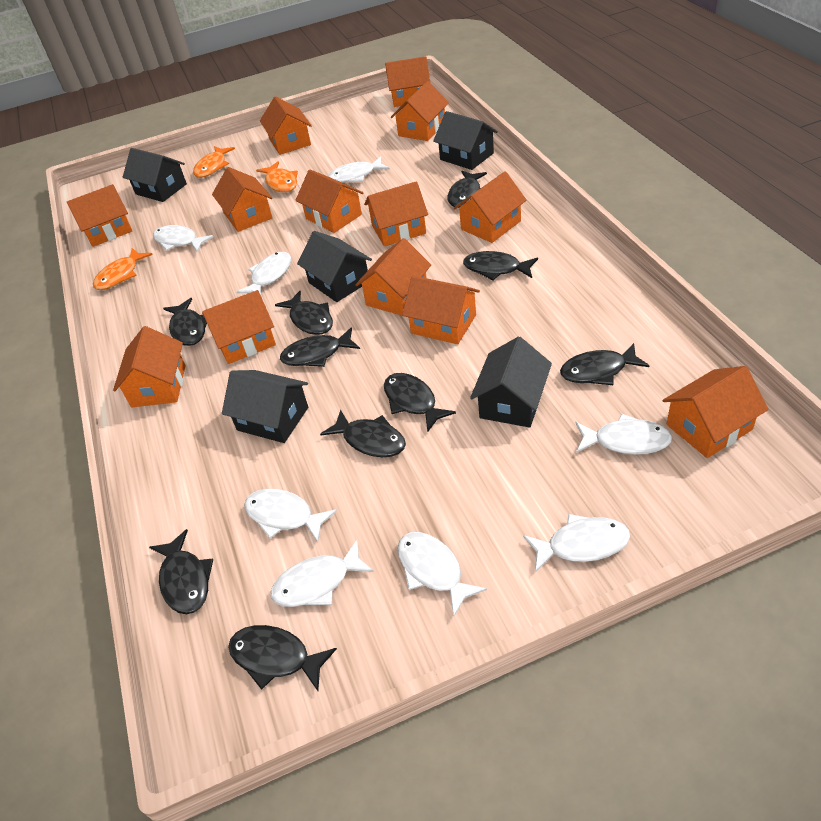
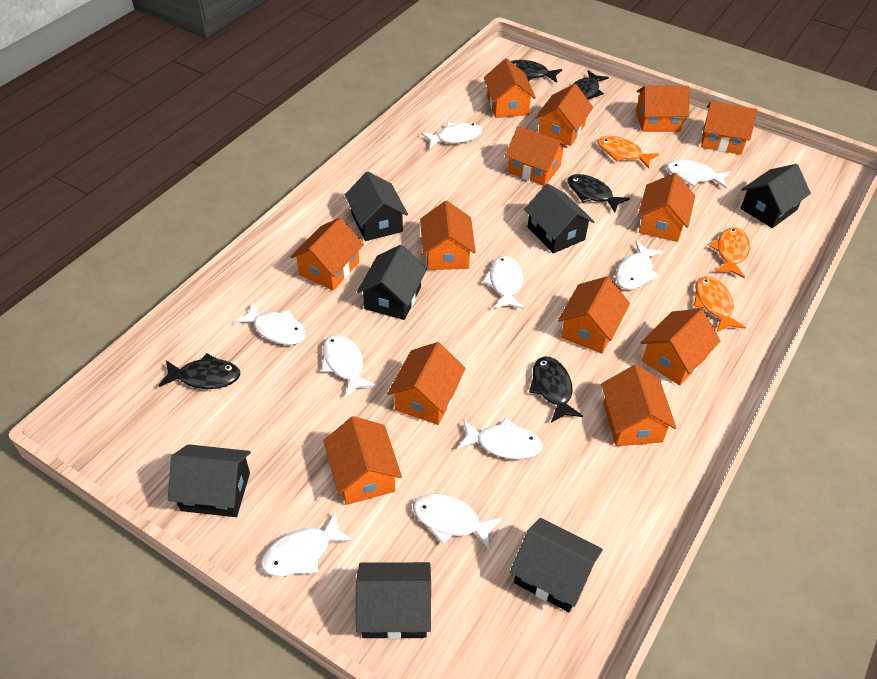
black fish: 10 -> 5
black house: 5 -> 7
white fish: 8 -> 9

